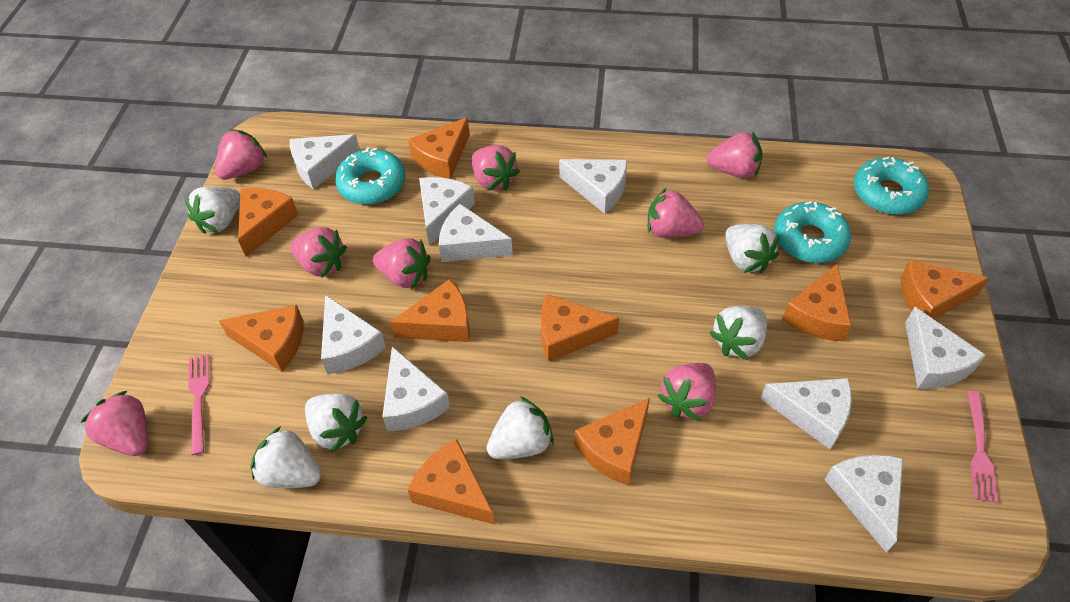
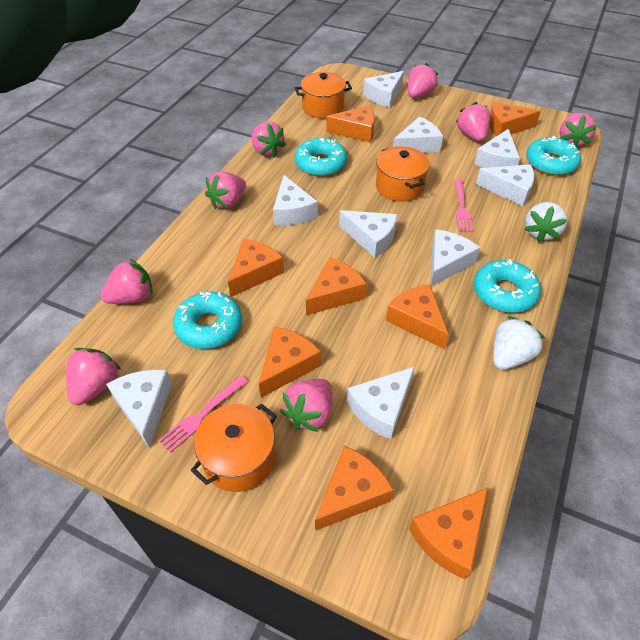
orange cheese: 9 -> 8
orange pot: 0 -> 3
turquoise donut: 3 -> 4
white strawberry: 6 -> 2

